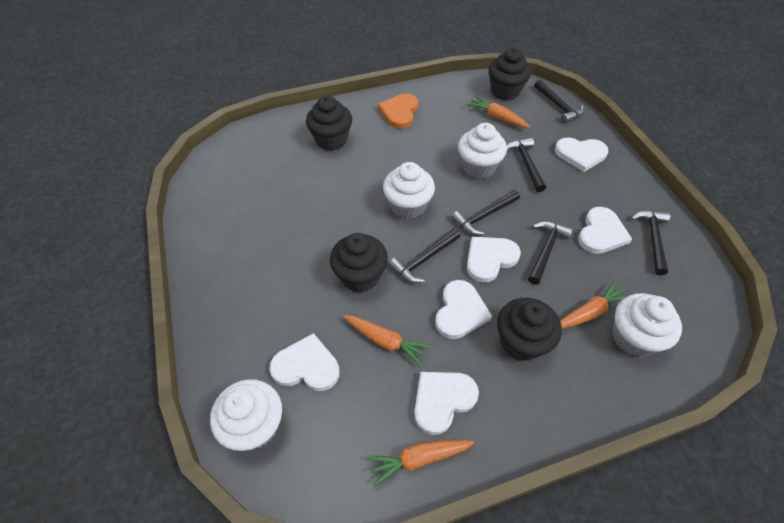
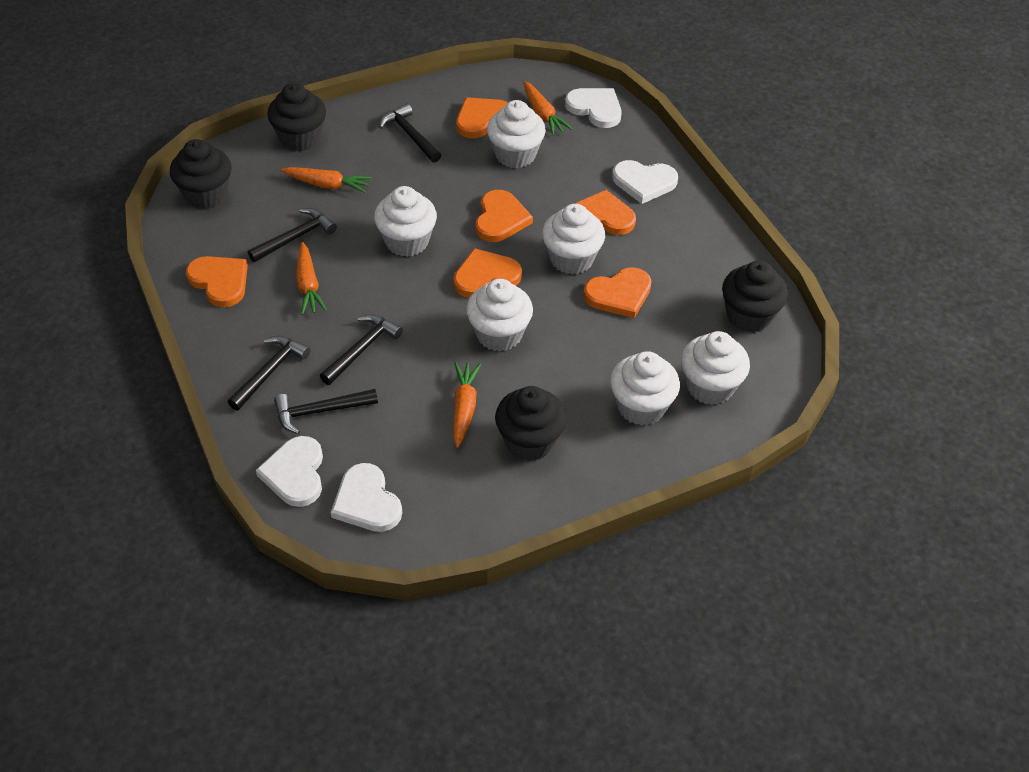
black hammer: 6 -> 5
orange heart: 1 -> 6
white cupcake: 4 -> 6
white heart: 6 -> 4

